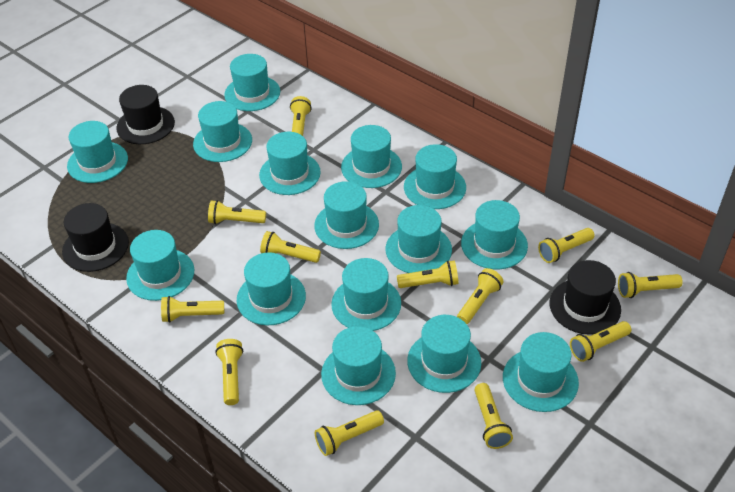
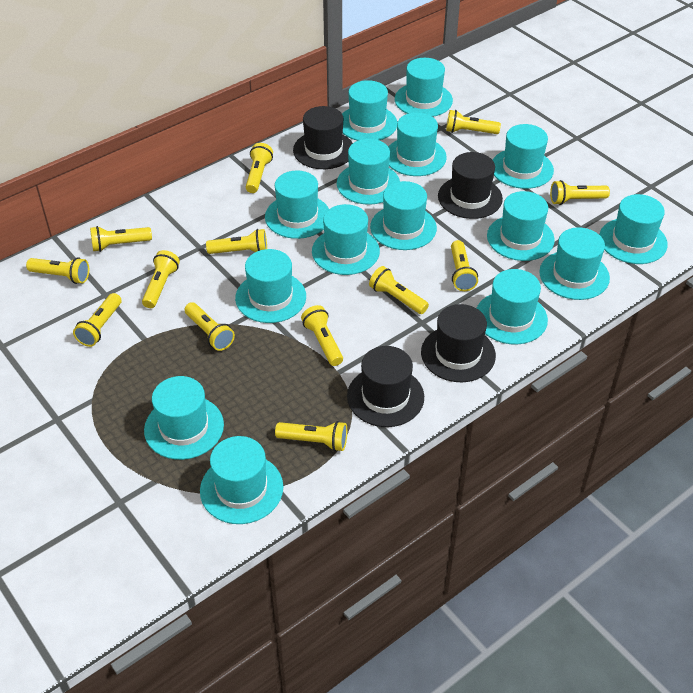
black hat: 3 -> 4
yellow flashlight: 12 -> 13

